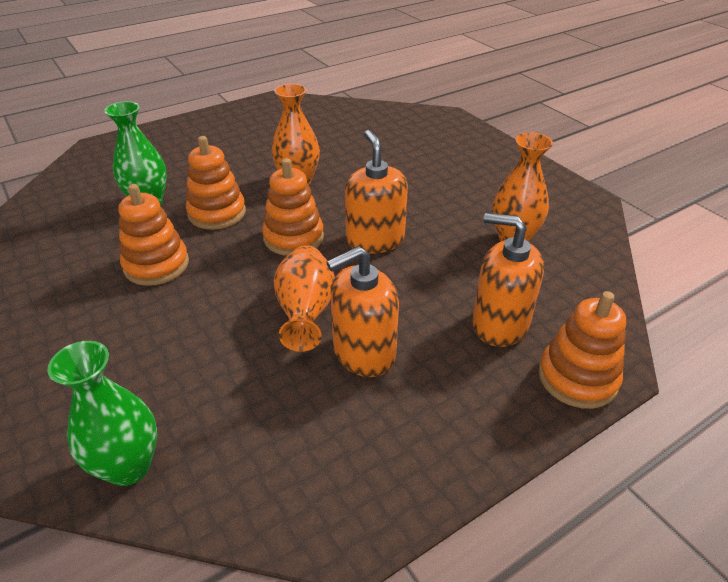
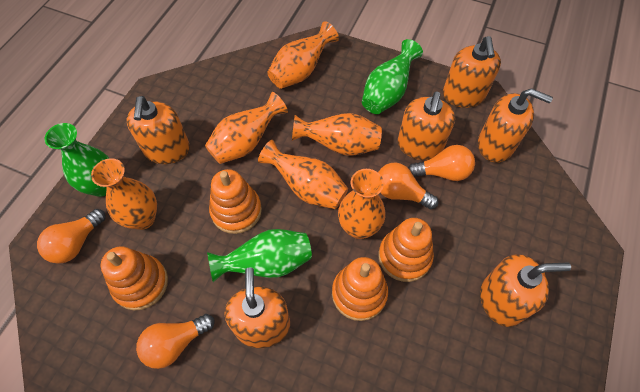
green vase: 2 -> 3
orange light bulb: 0 -> 4
orange soap dispenser: 3 -> 6
orange vase: 3 -> 6

